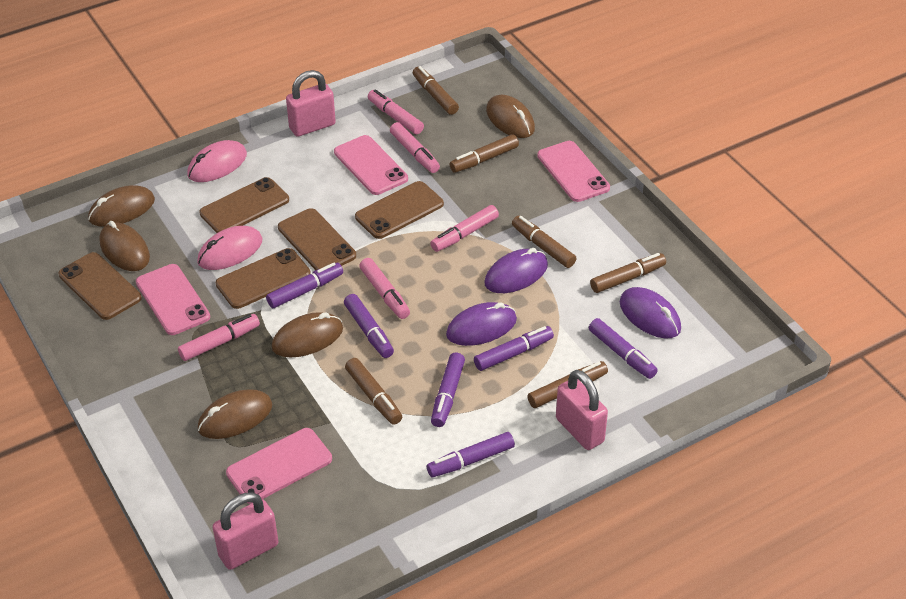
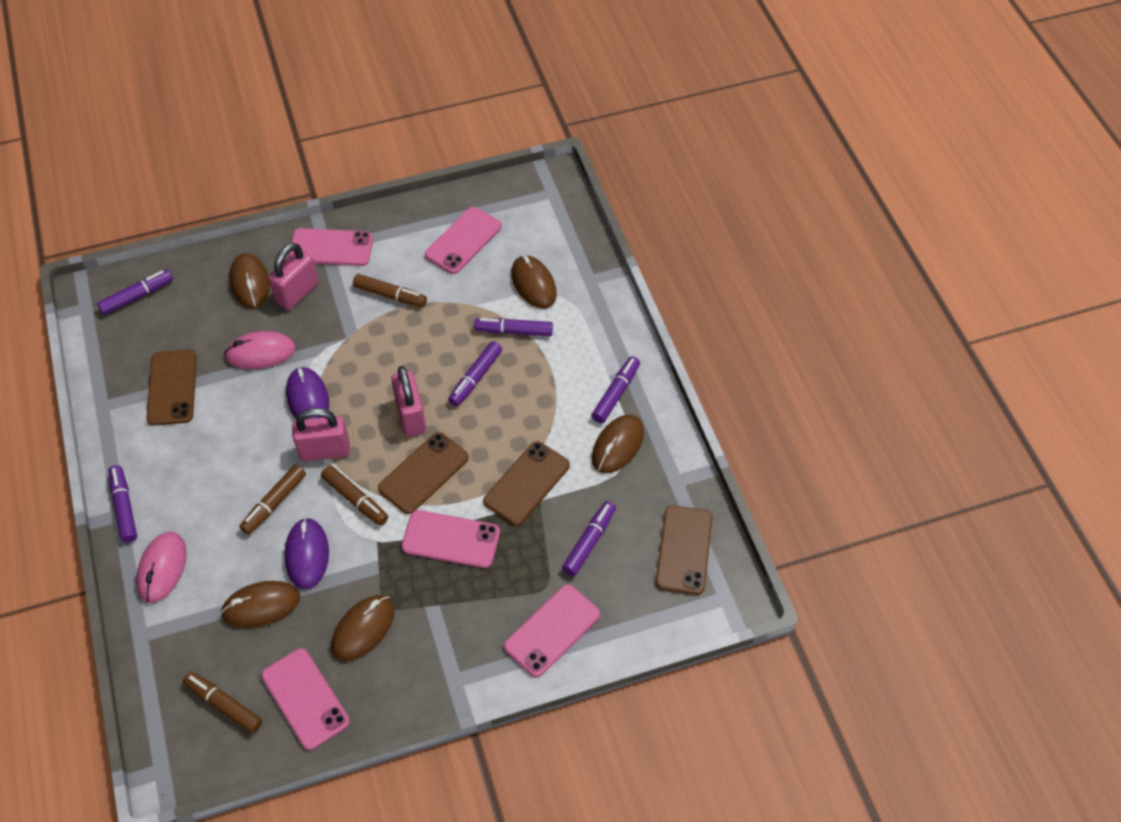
brown marker: 6 -> 4
brown phone: 5 -> 4
pink marker: 5 -> 0
pink phone: 4 -> 5
purple mouse: 3 -> 2

